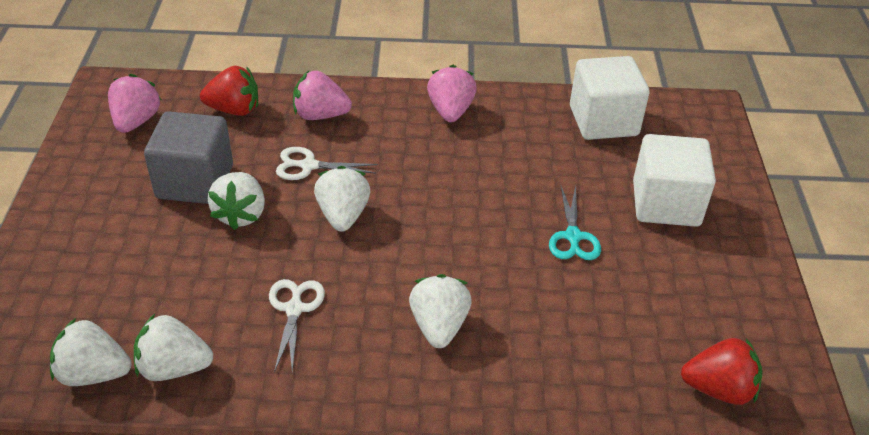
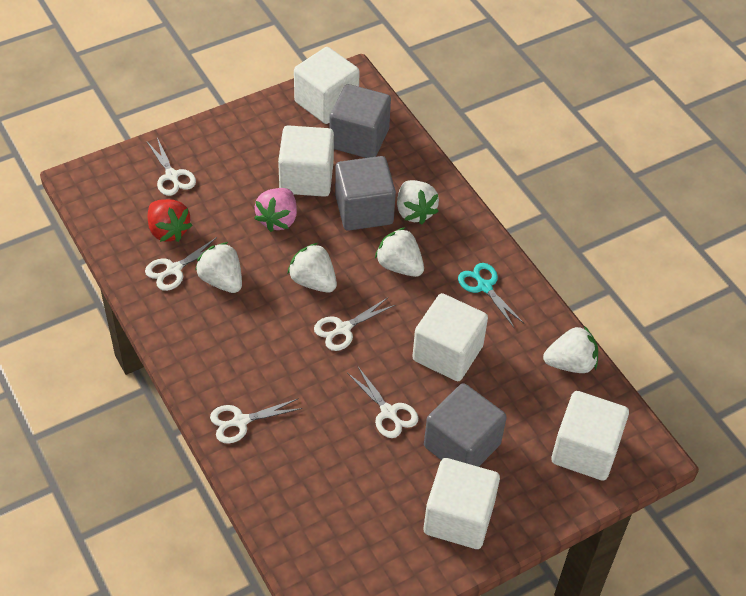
grey cube: 1 -> 3
pink strawberry: 3 -> 1
red strawberry: 2 -> 1
white cube: 2 -> 5
white scissors: 2 -> 5

